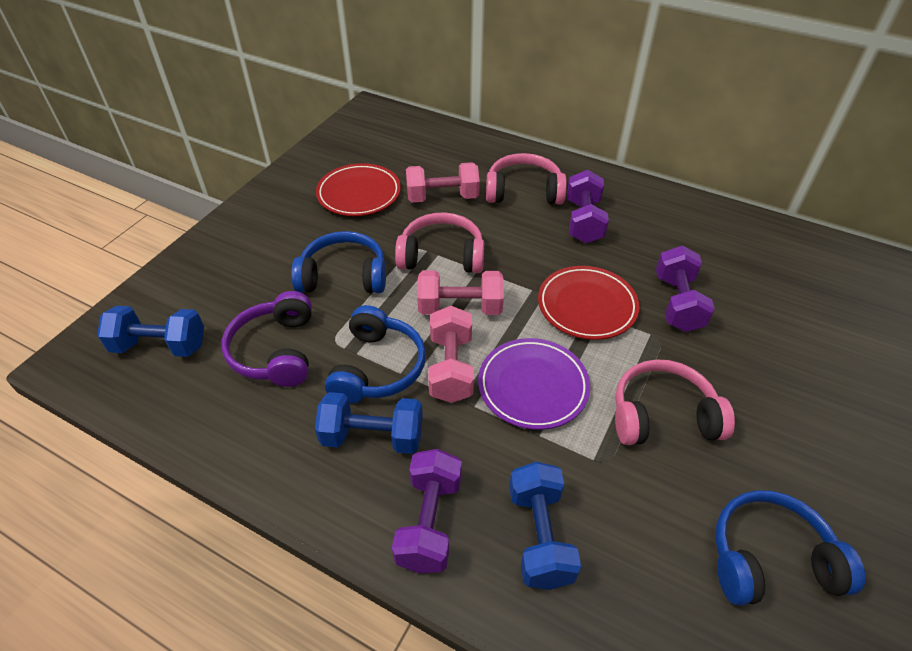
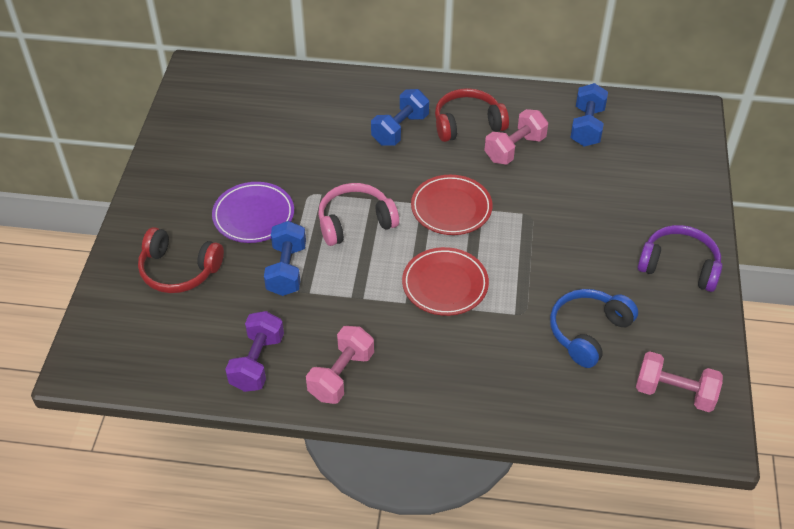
blue headphones: 3 -> 1
pink headphones: 3 -> 1
purple dumbbell: 3 -> 1
red headphones: 0 -> 2

